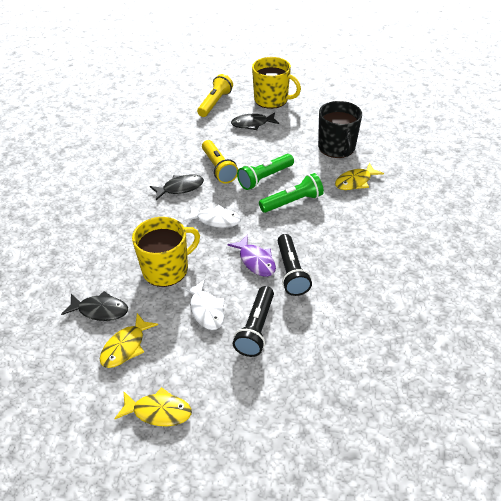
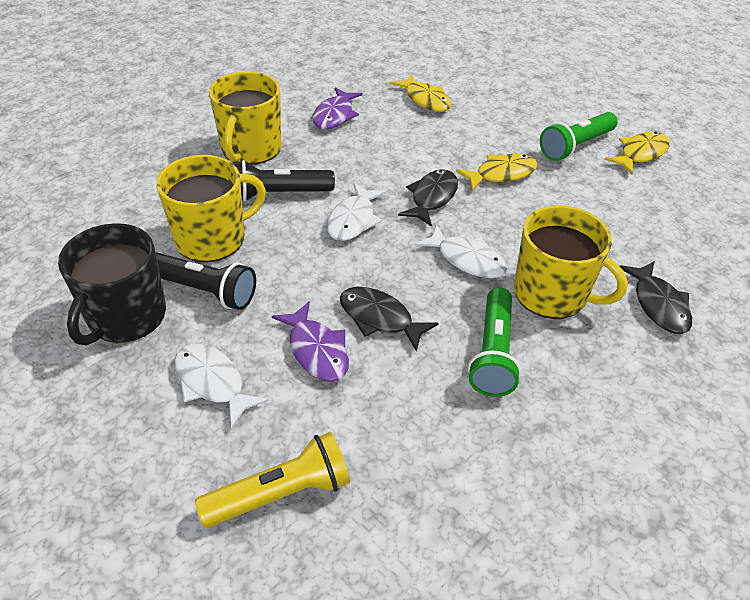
purple fish: 1 -> 2
white fish: 2 -> 3
yellow flashlight: 2 -> 1
yellow mug: 2 -> 3

